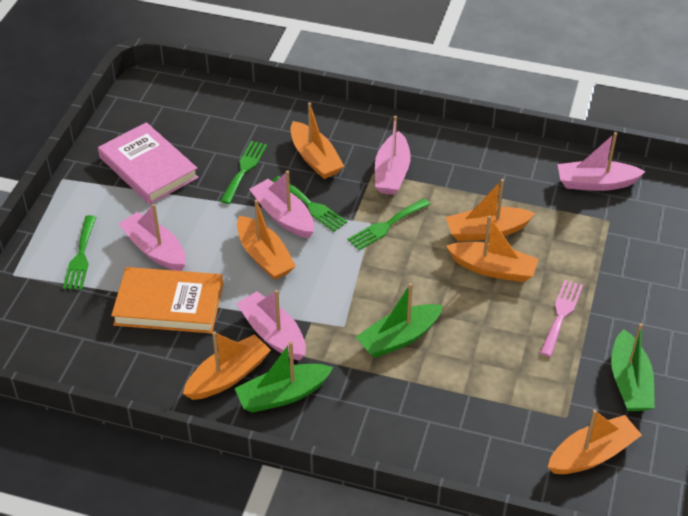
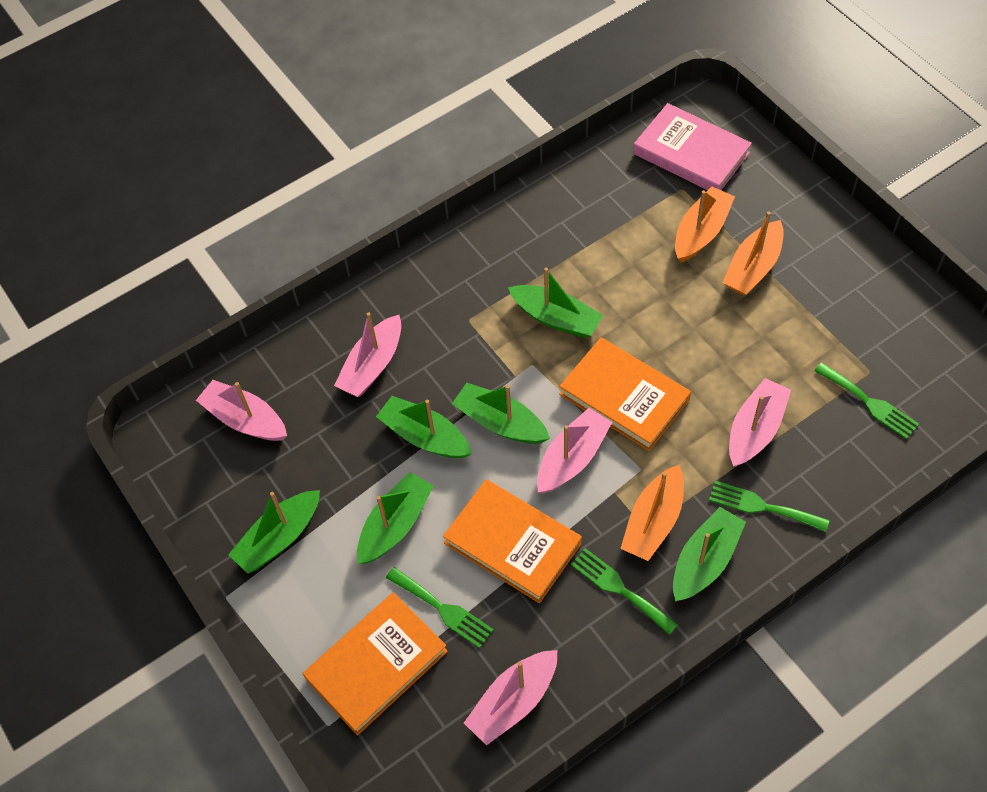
green boat: 3 -> 6
orange boat: 6 -> 3
orange book: 1 -> 3
pink fork: 1 -> 0

